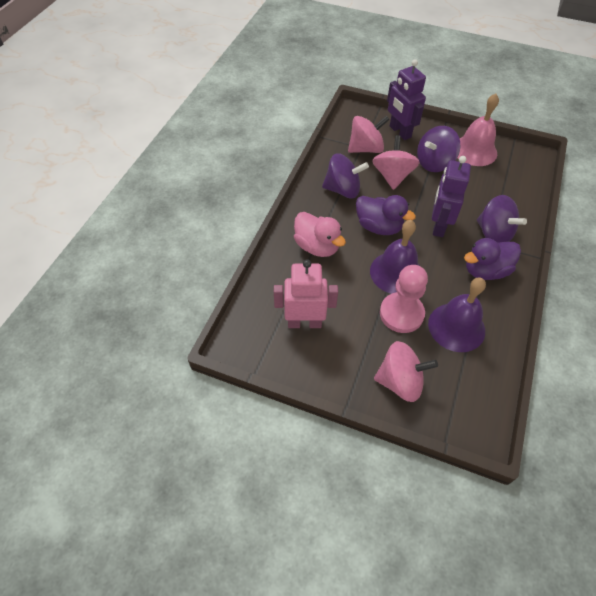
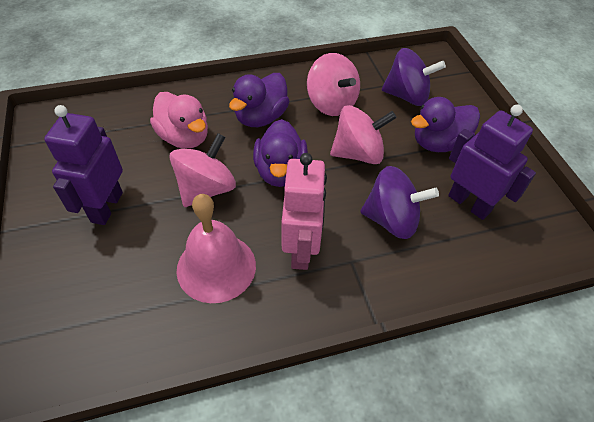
pink pawn: 1 -> 0
purple bell: 2 -> 0
purple duck: 2 -> 3
purple spinning top: 3 -> 2

